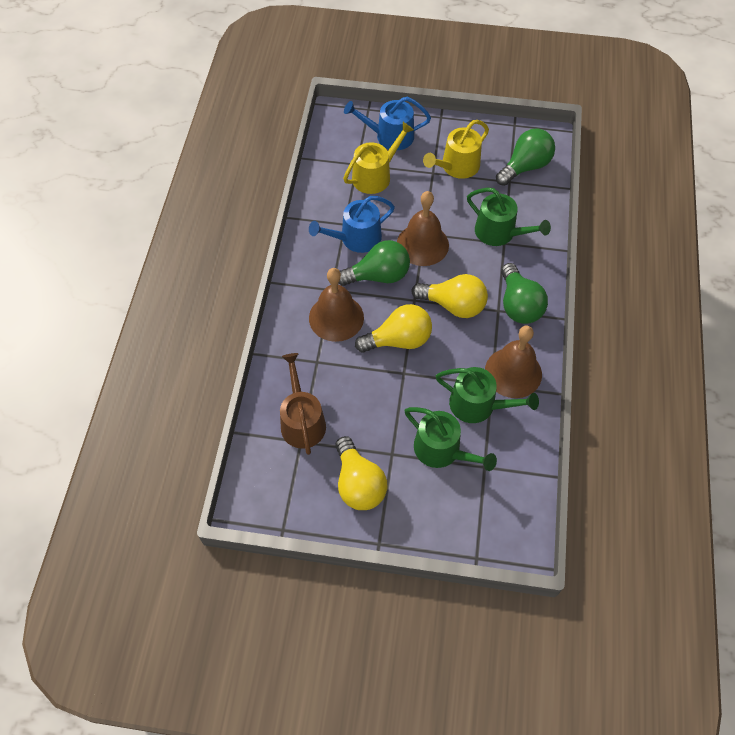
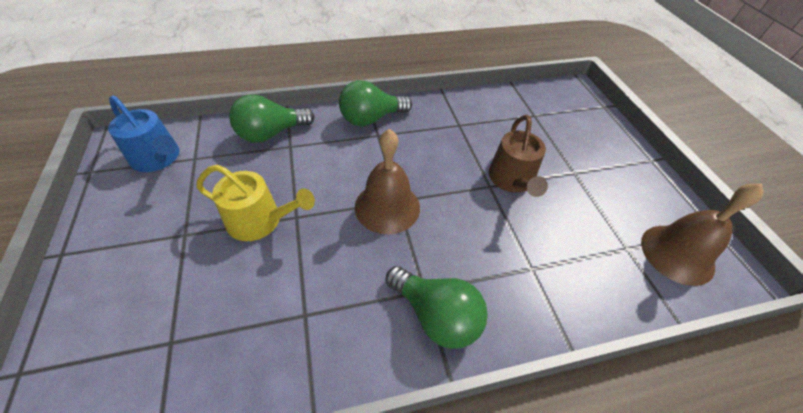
blue watering can: 2 -> 1
brown bell: 3 -> 2
green watering can: 3 -> 0
yellow light bulb: 3 -> 0
yellow watering can: 2 -> 1

